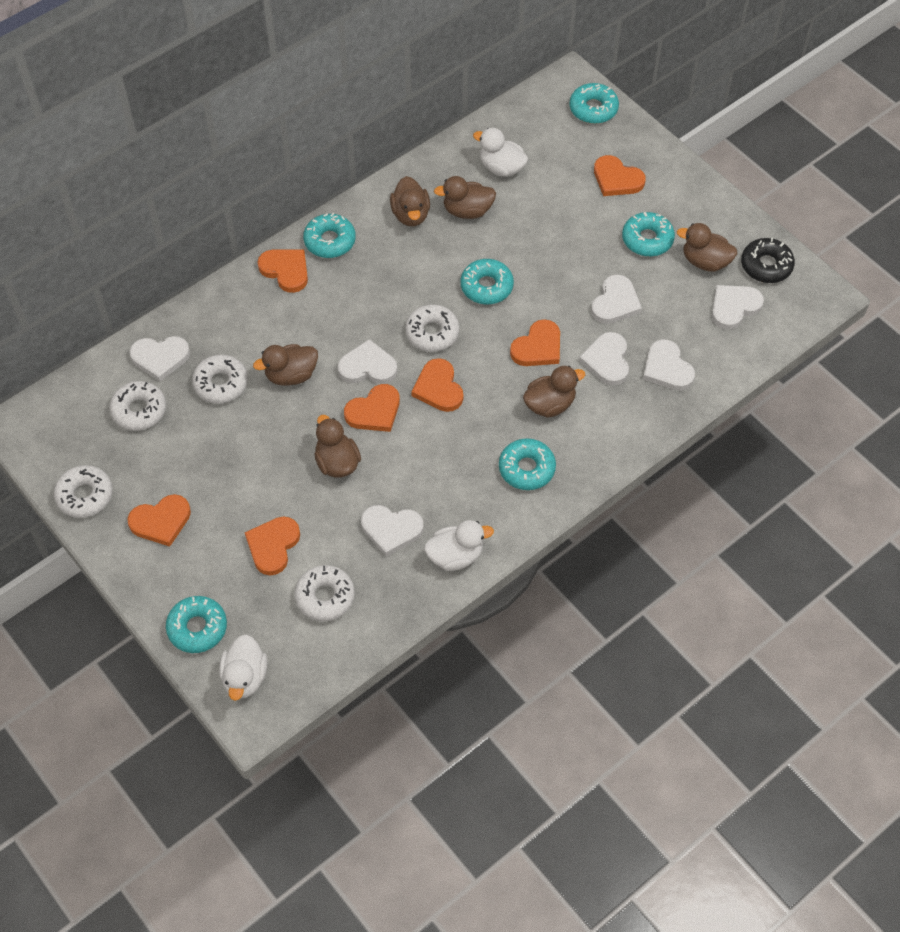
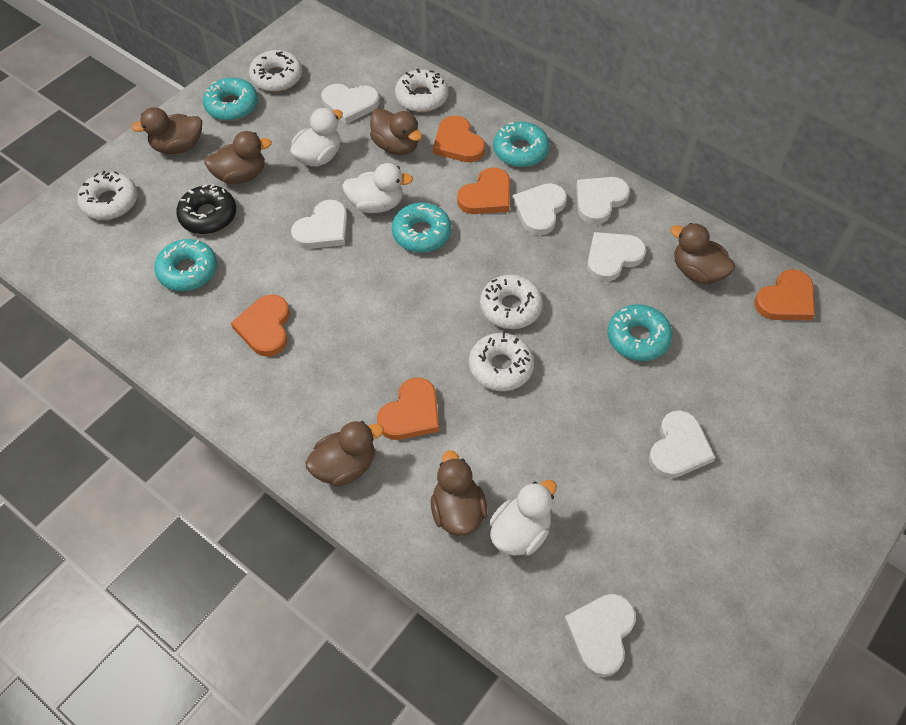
orange heart: 7 -> 5
turquoise donut: 6 -> 5

